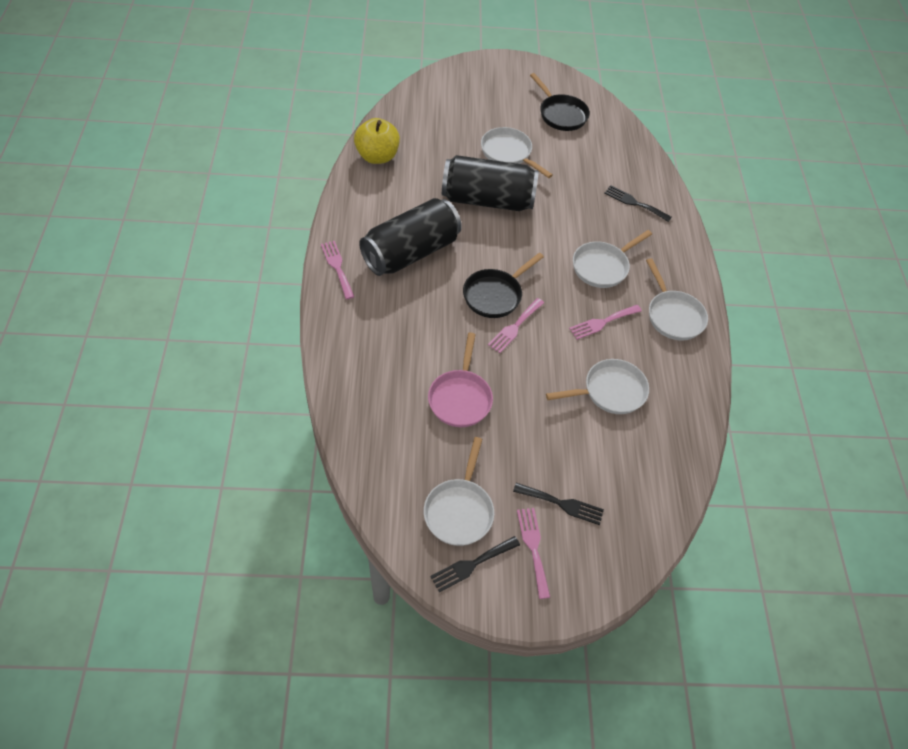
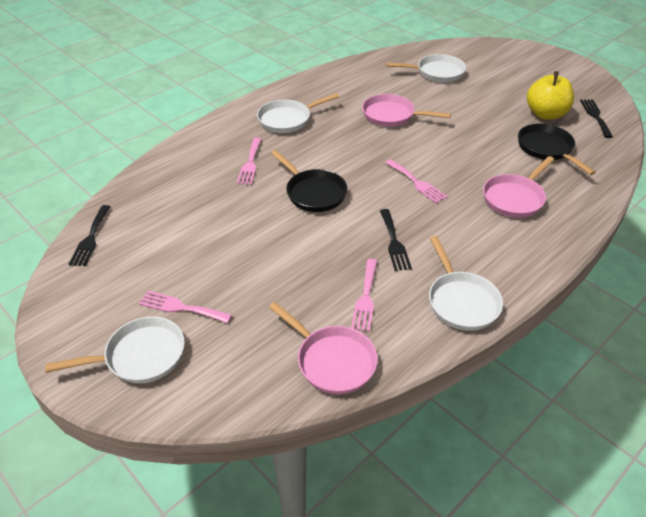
black can: 2 -> 0
pink pan: 1 -> 3
white pan: 5 -> 4

